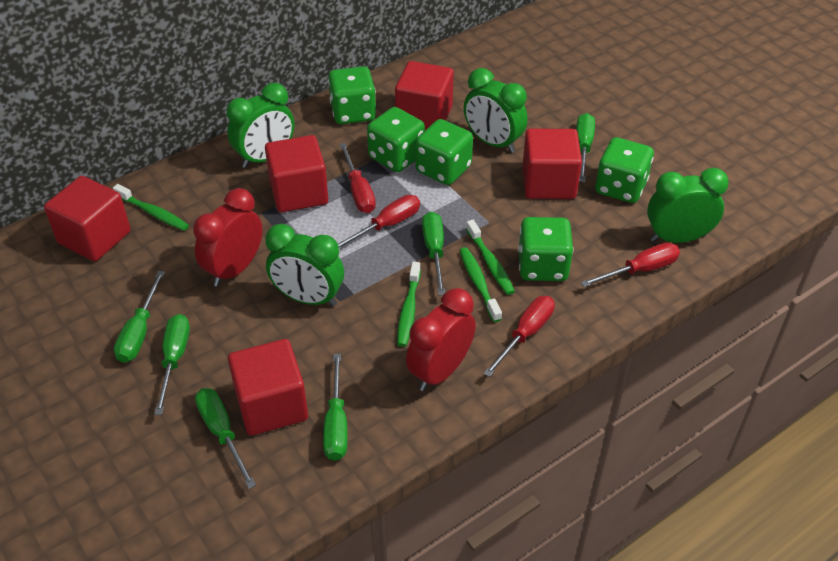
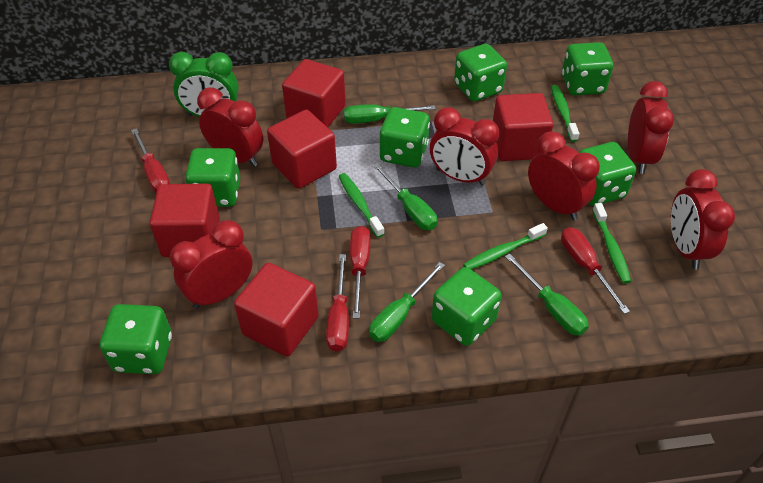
green clock: 4 -> 1
green dice: 5 -> 7
green screwdriver: 6 -> 4
red clock: 2 -> 6

